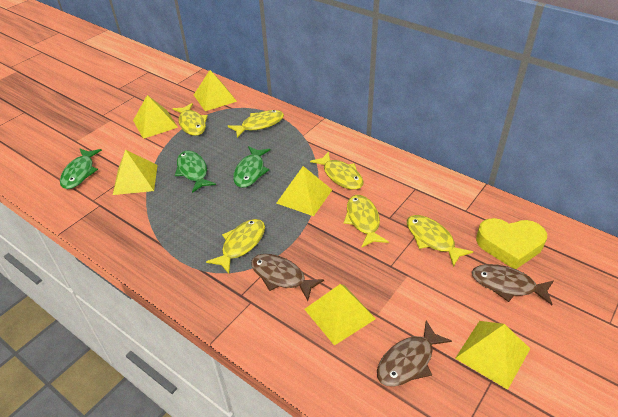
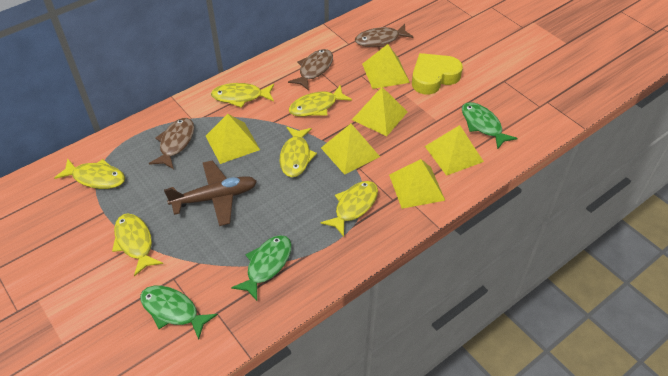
brown plane: 0 -> 1

